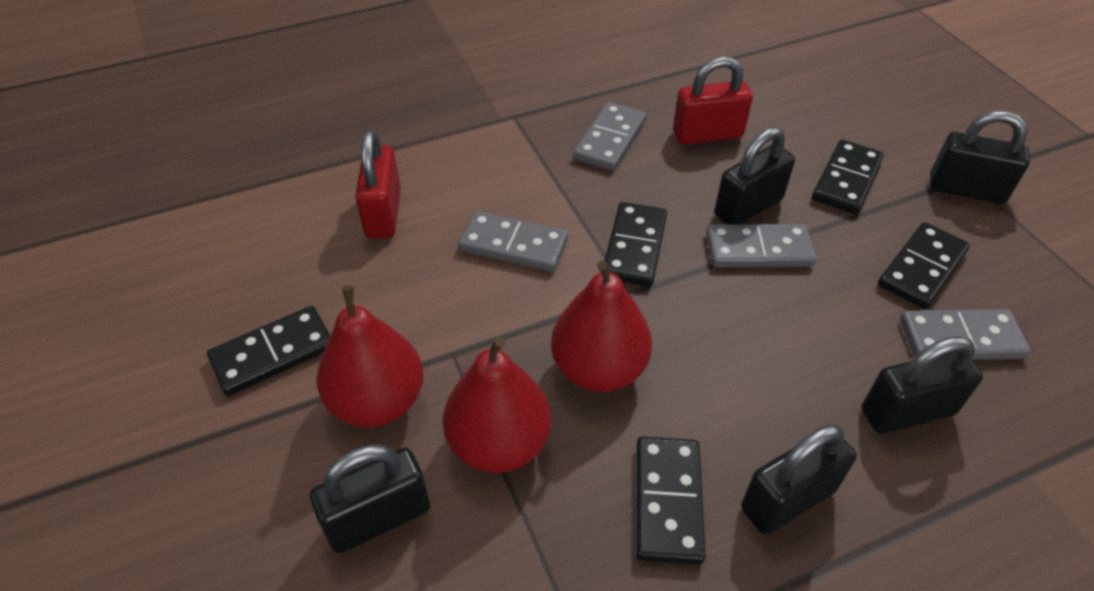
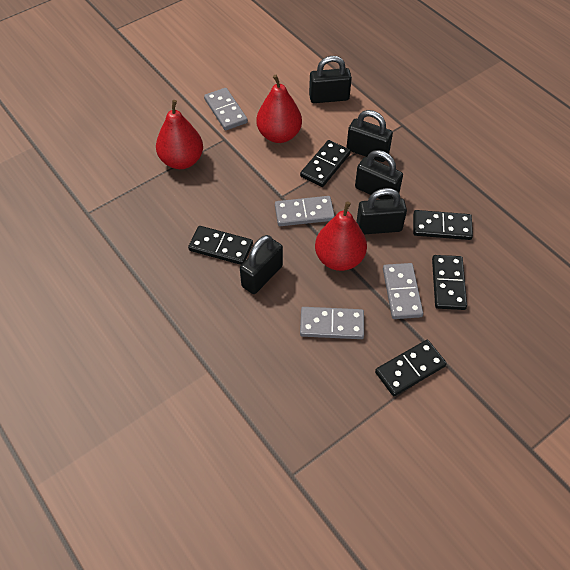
red padlock: 2 -> 0

